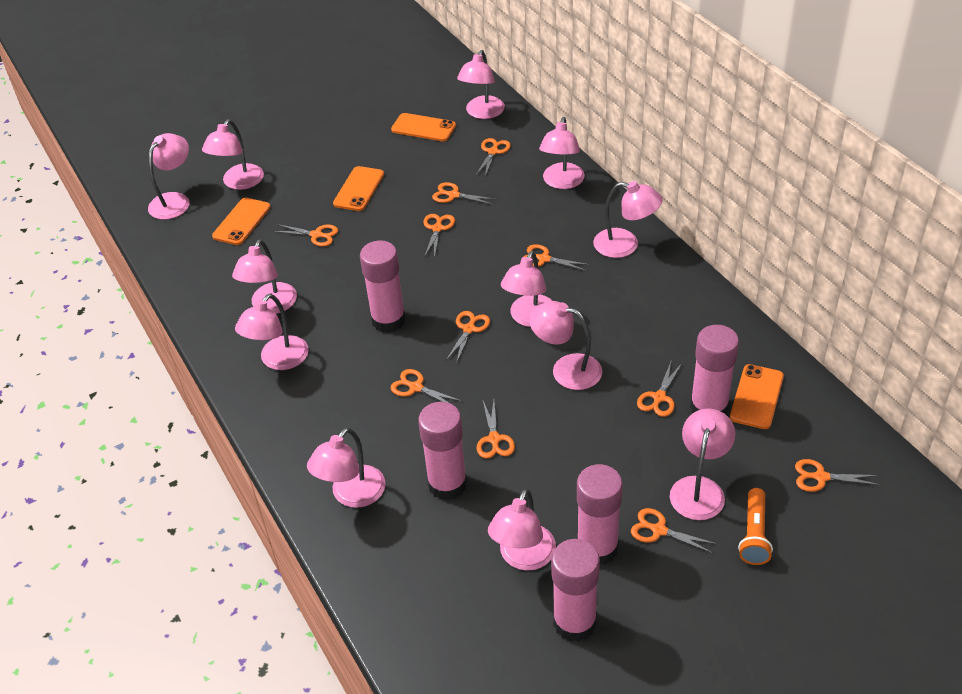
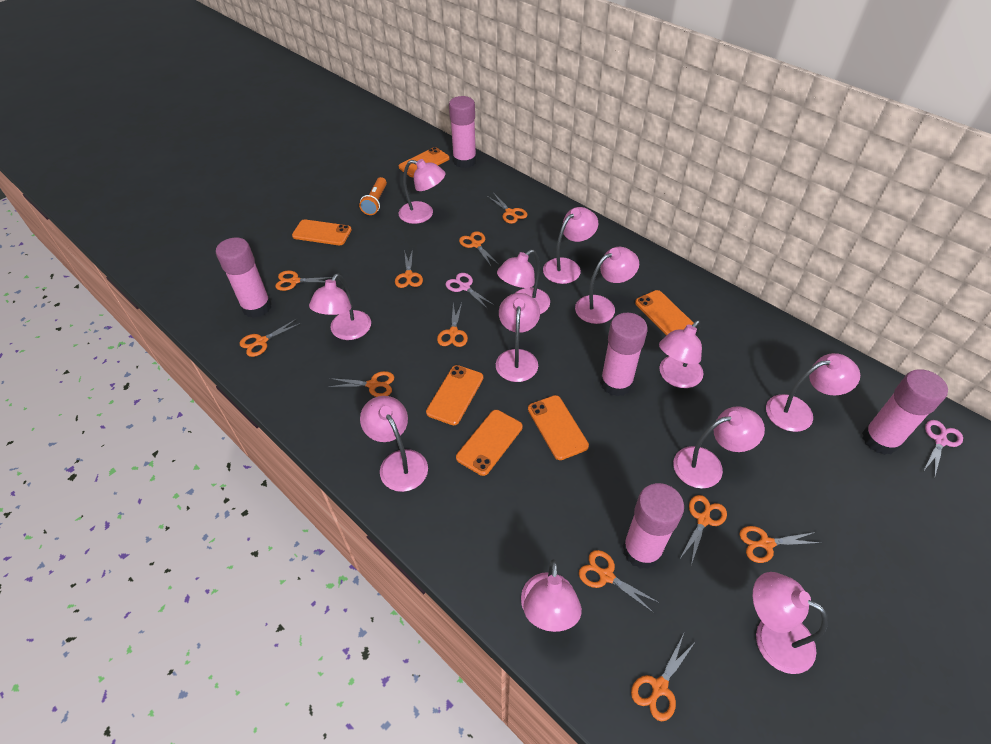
orange phone: 4 -> 6
pink scissors: 0 -> 2

